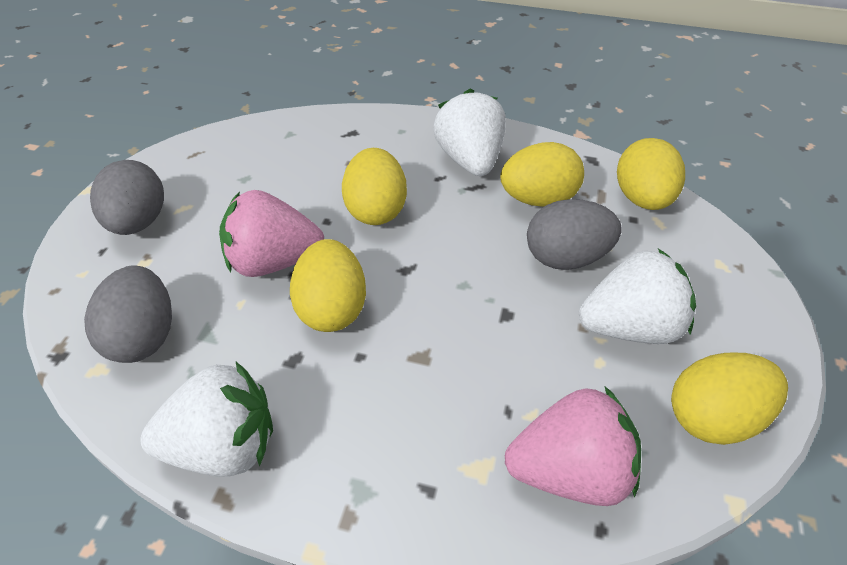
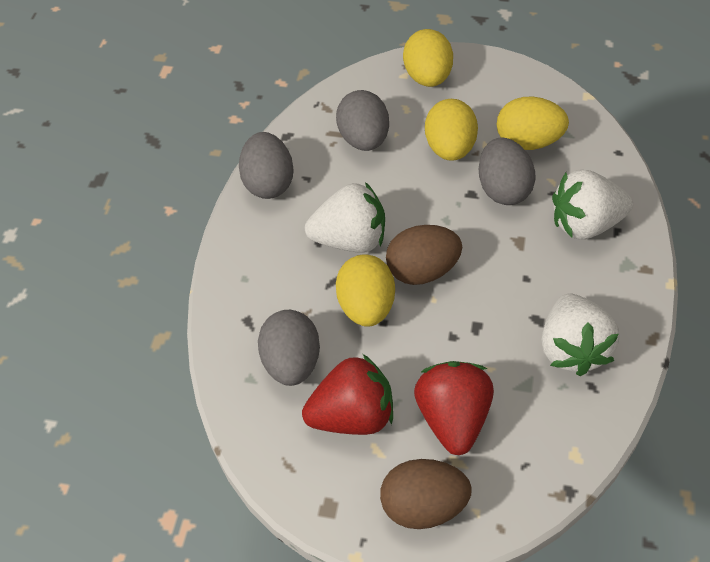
brown egg: 0 -> 2
grey egg: 3 -> 4
pink strawberry: 2 -> 0
red strawberry: 0 -> 2
yellow egg: 5 -> 4

